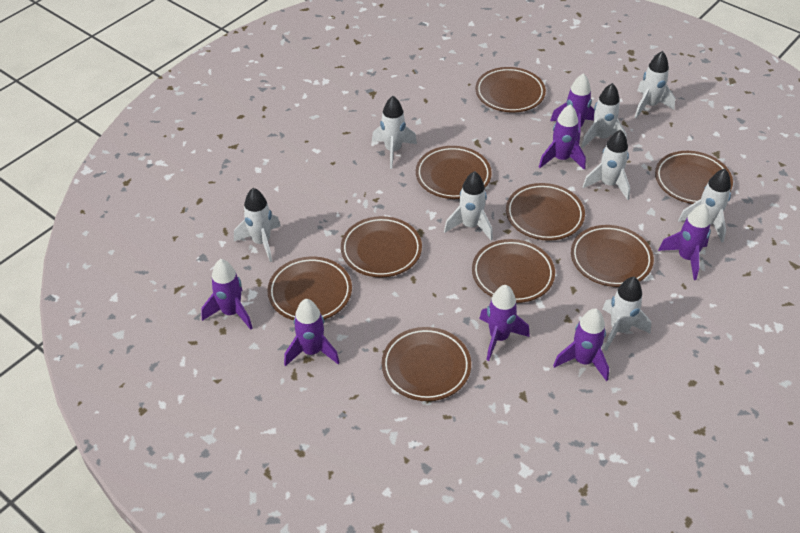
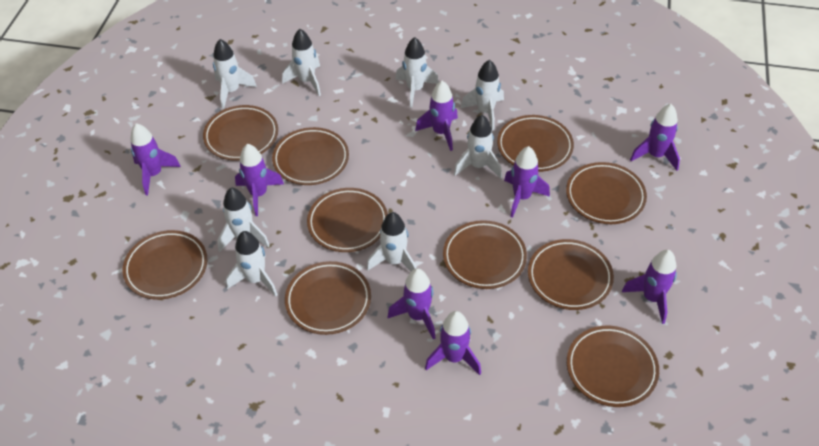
brown plate: 9 -> 10
purple rocket: 7 -> 8

